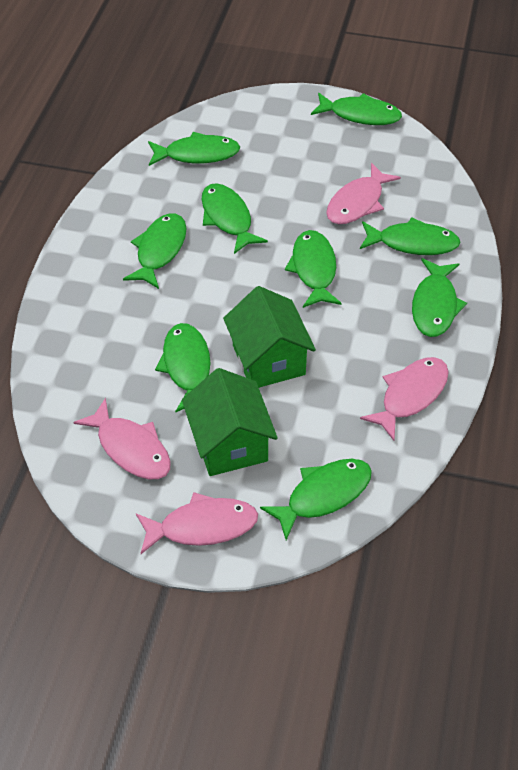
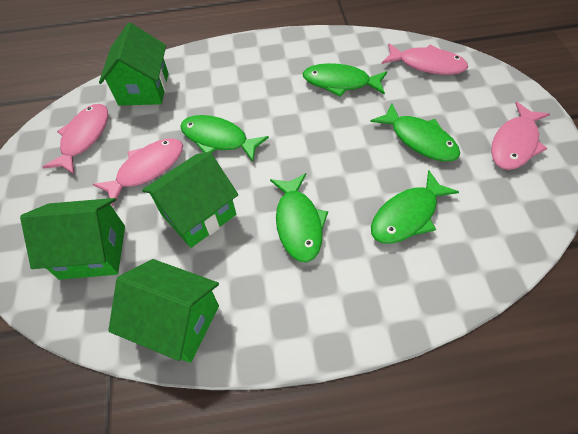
green fish: 9 -> 5
green house: 2 -> 4

